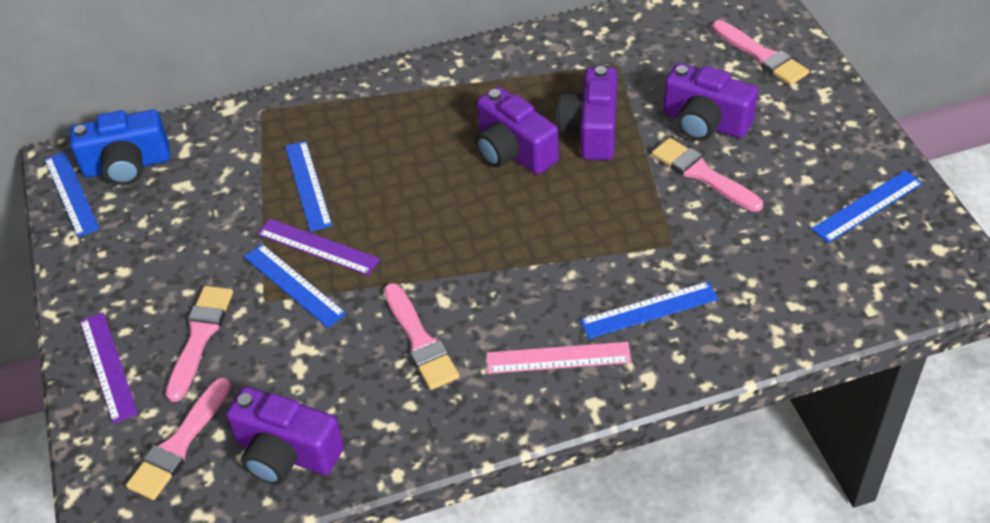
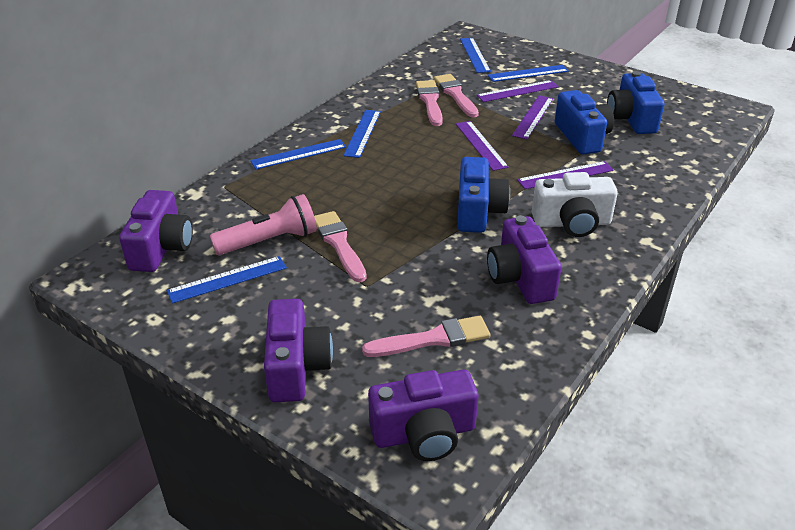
blue camera: 1 -> 3
pink brush: 5 -> 4
pink flashlight: 0 -> 1
pink ruler: 1 -> 0
purple ruler: 2 -> 4
white camera: 0 -> 1

